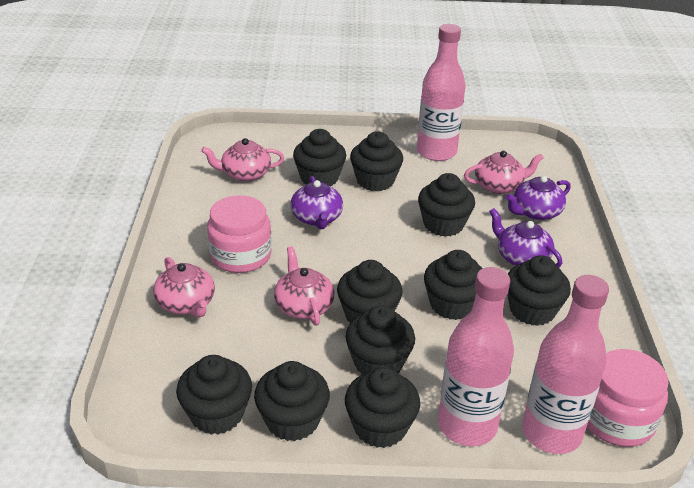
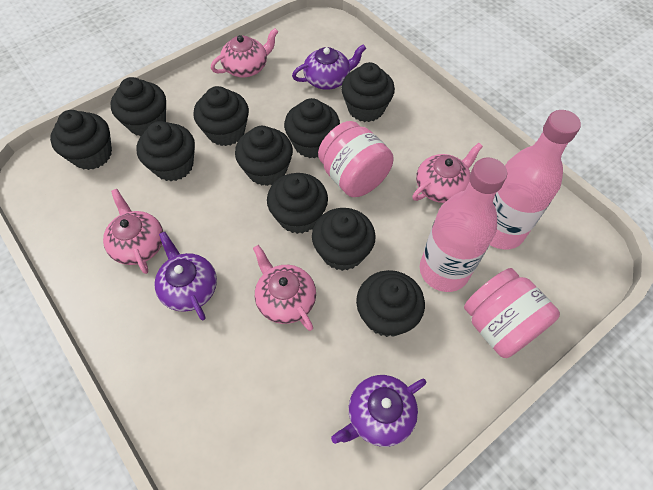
pink bottle: 3 -> 2

